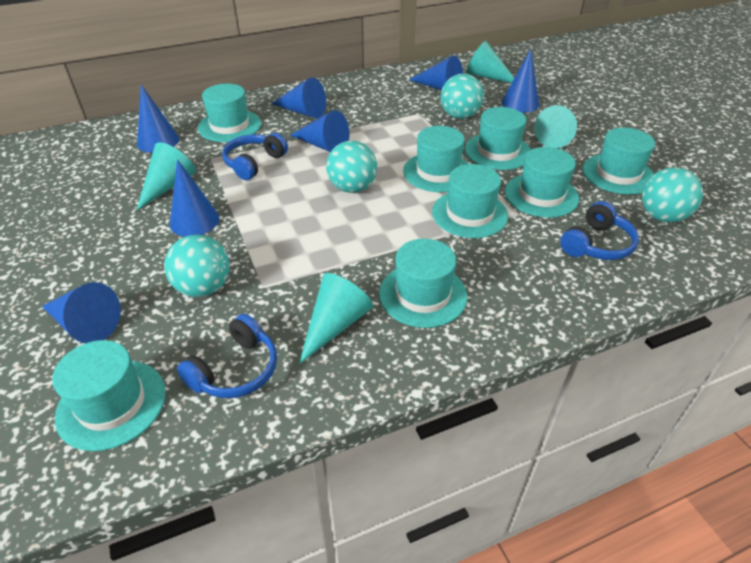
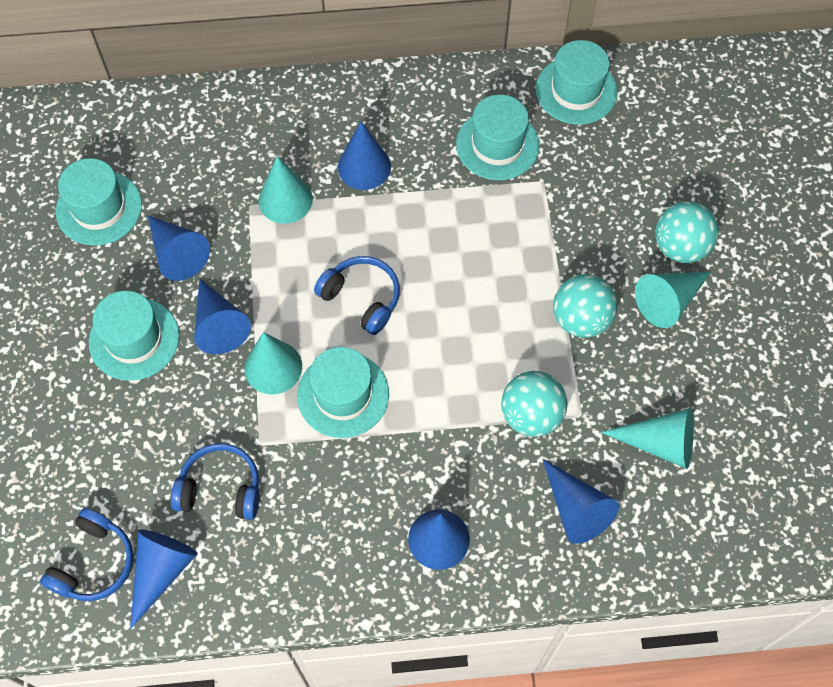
blue cone: 7 -> 6
turquoise ball: 4 -> 3
turquoise hat: 8 -> 5

